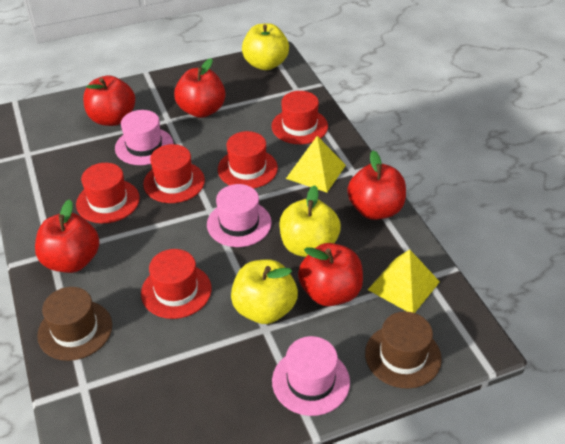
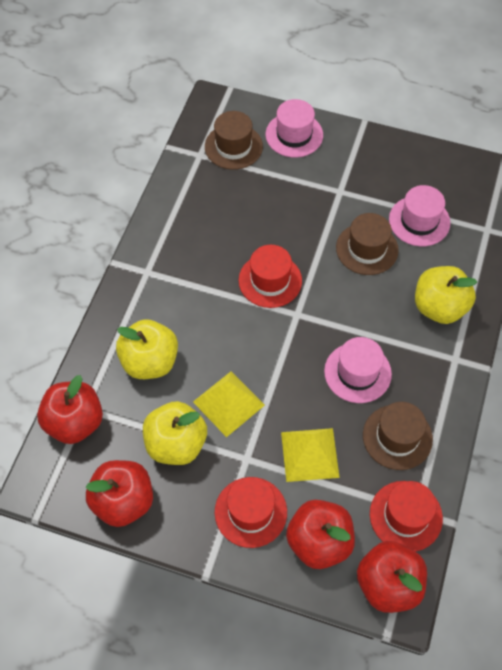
brown hat: 2 -> 3
red apple: 5 -> 4
red hat: 5 -> 3

